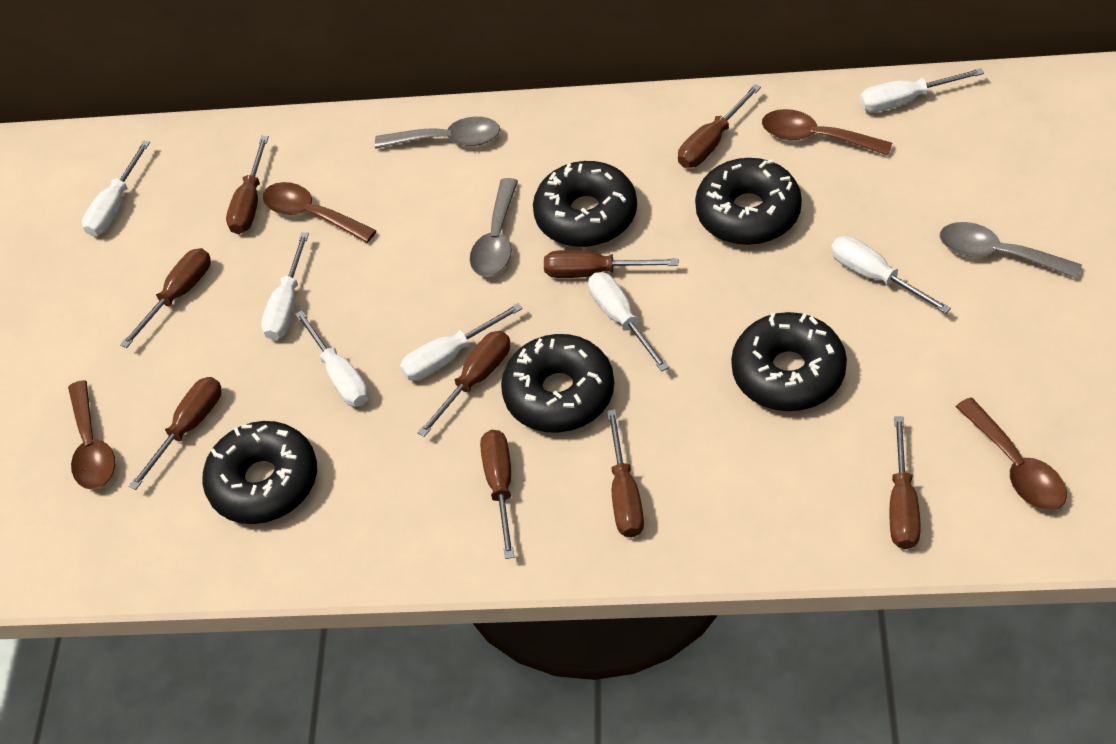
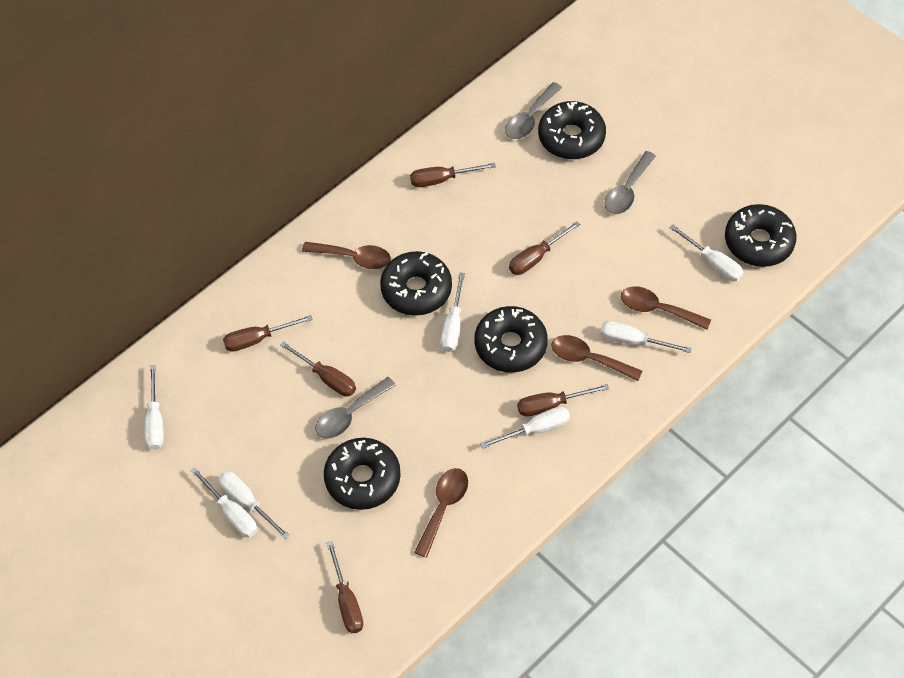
brown screwdriver: 9 -> 6

